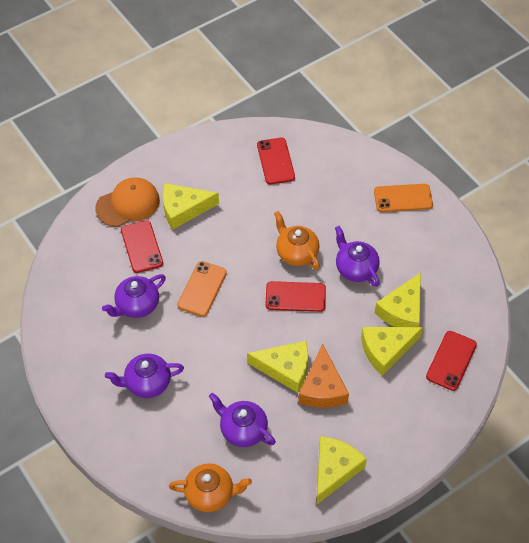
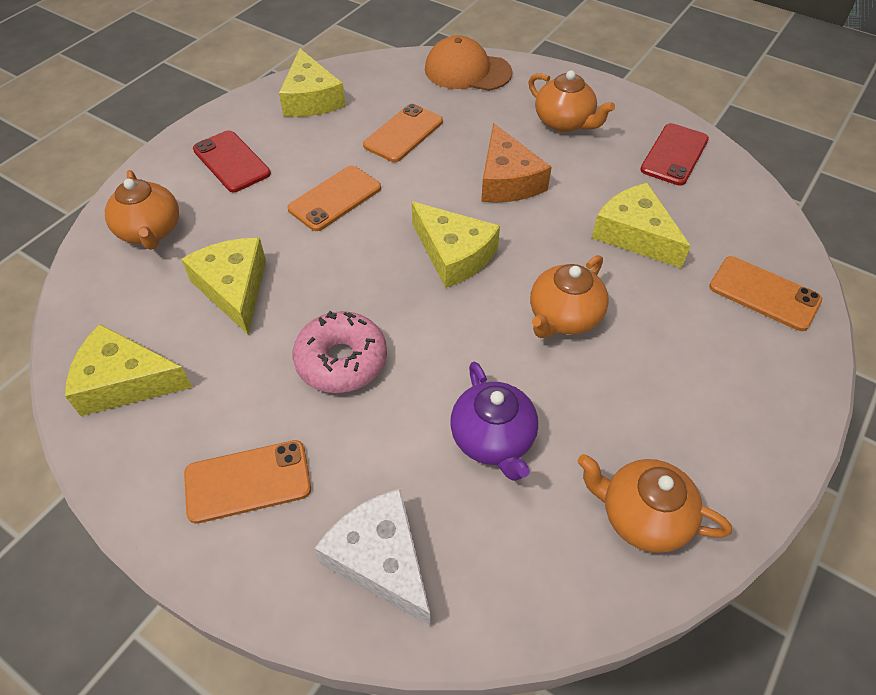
orange phone: 2 -> 4
orange teapot: 2 -> 4
pink donut: 0 -> 1
purple teapot: 4 -> 1
red phone: 4 -> 2
white cheese: 0 -> 1

